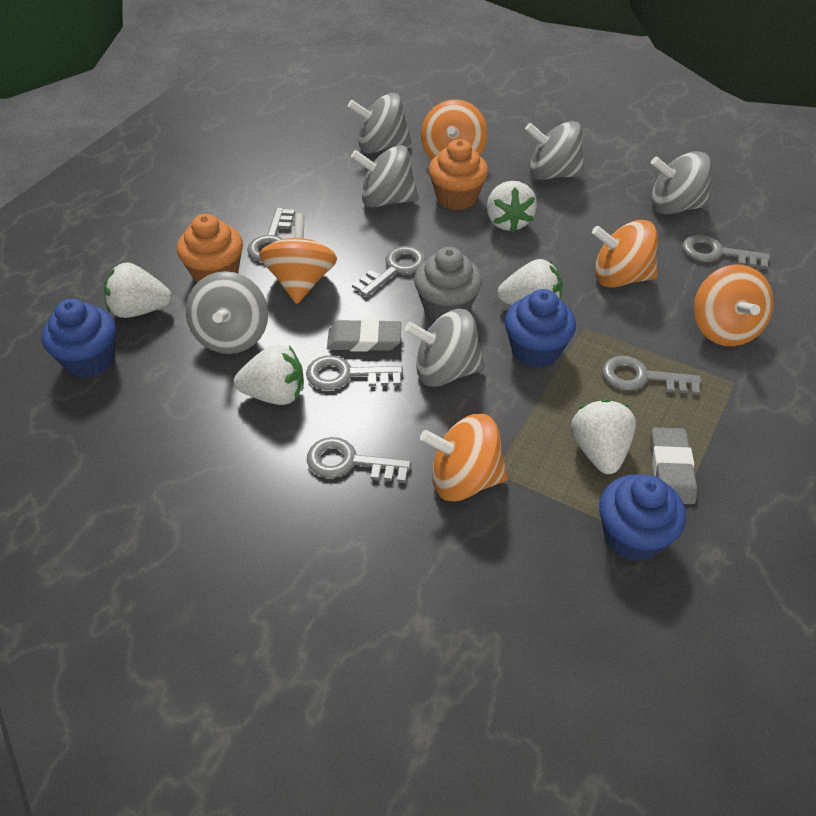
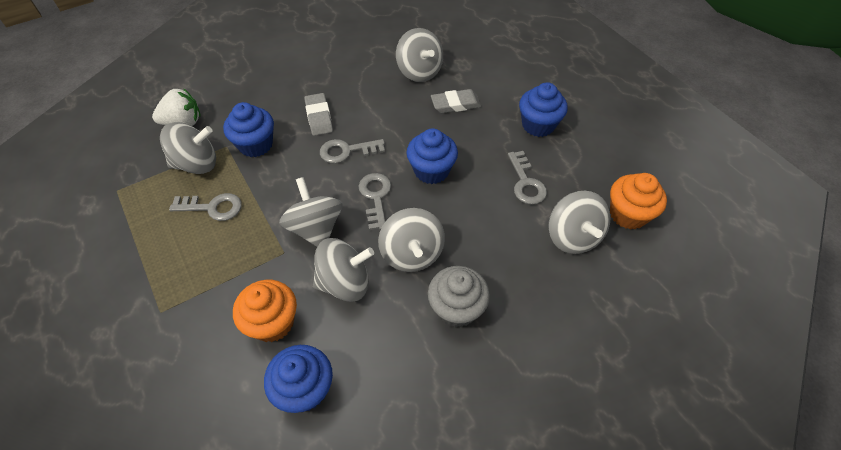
blue cupcake: 3 -> 4
grey key: 6 -> 4
orange spinning top: 5 -> 0
white strawberry: 5 -> 1

